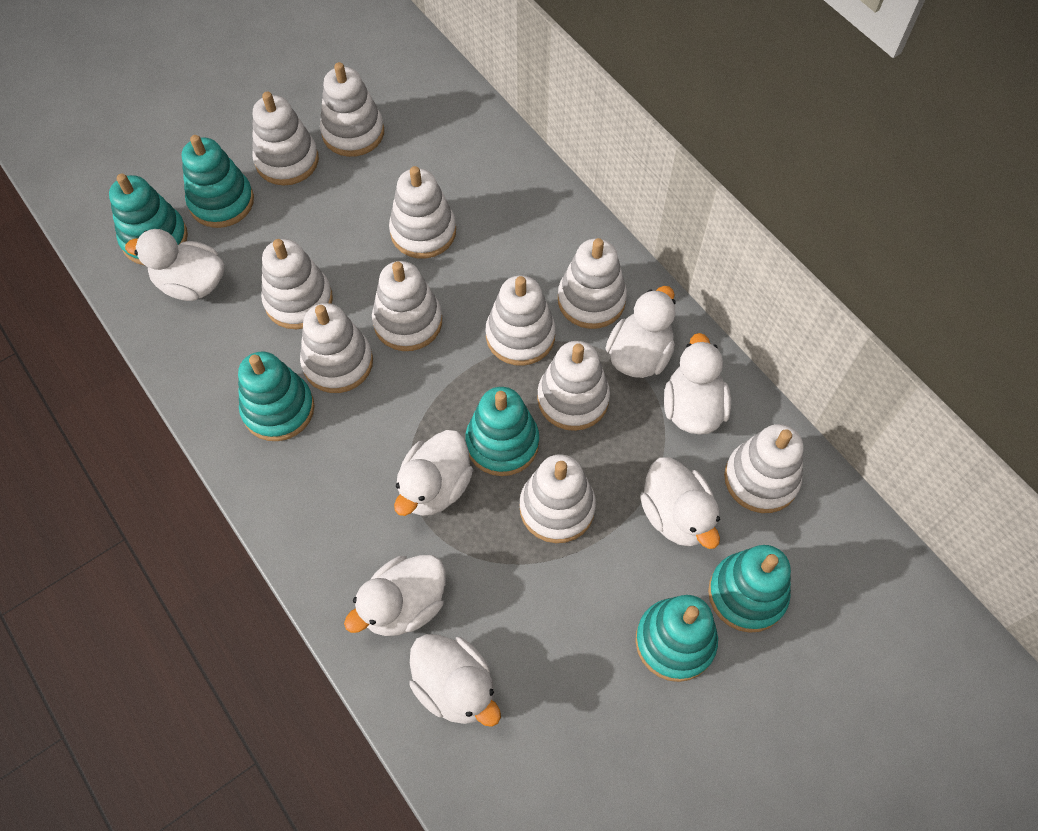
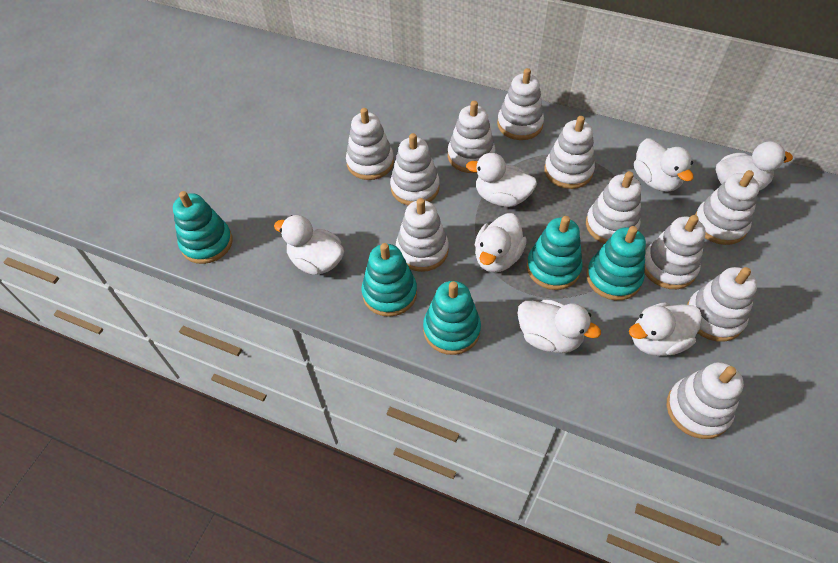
turquoise stacking toy: 6 -> 5

